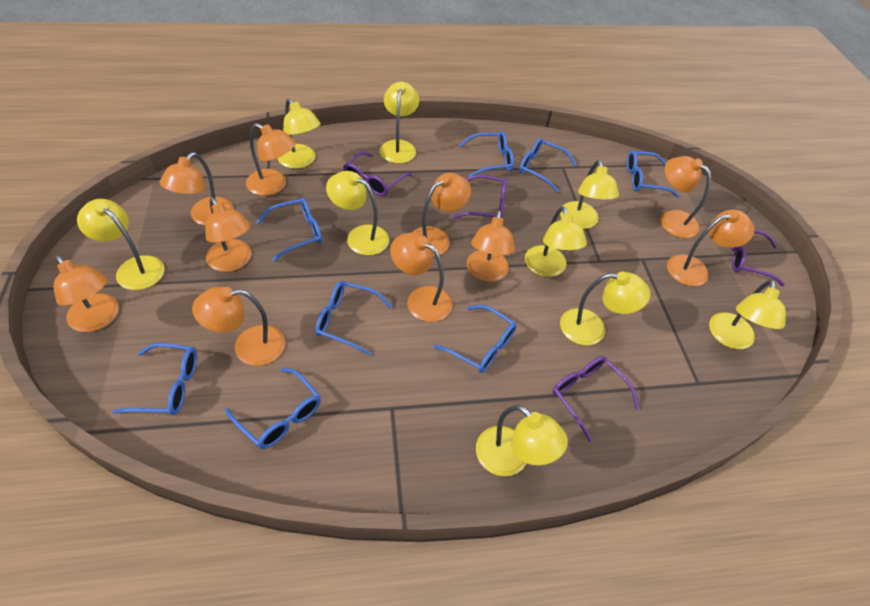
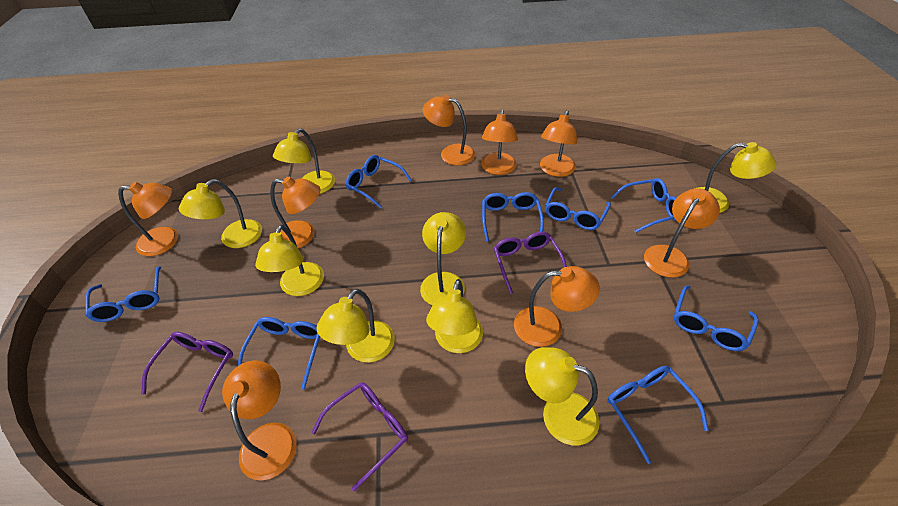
orange lamp: 10 -> 8
purple glasses: 4 -> 3
yellow lamp: 9 -> 8

